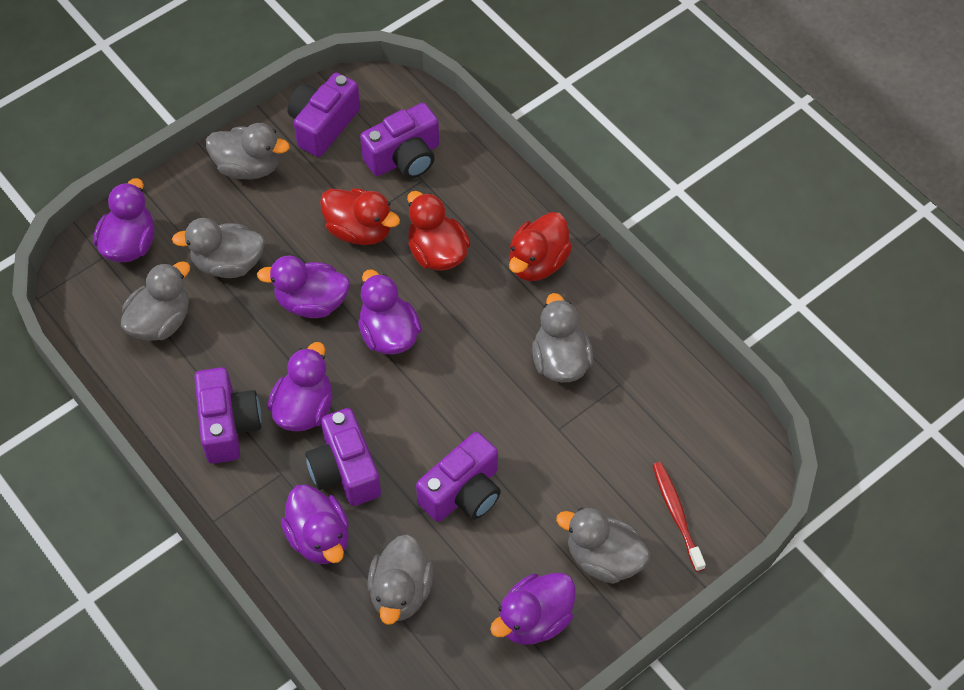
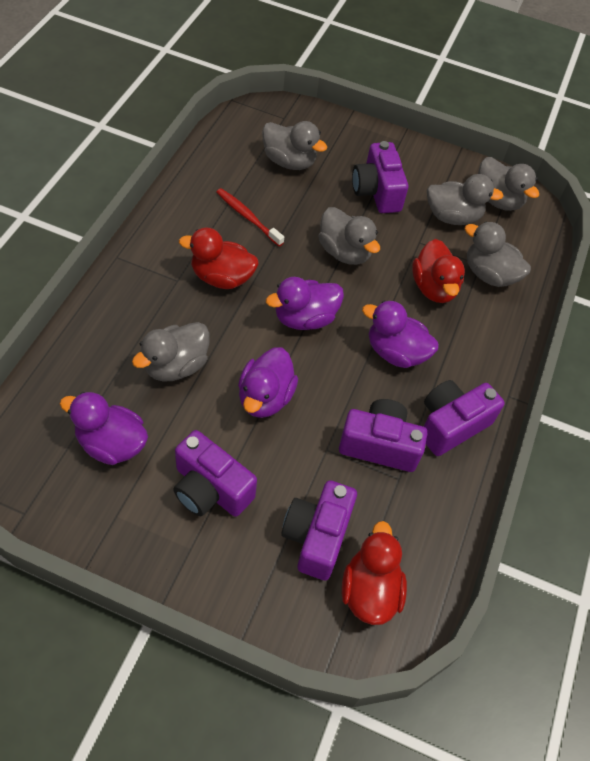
purple duck: 6 -> 4

